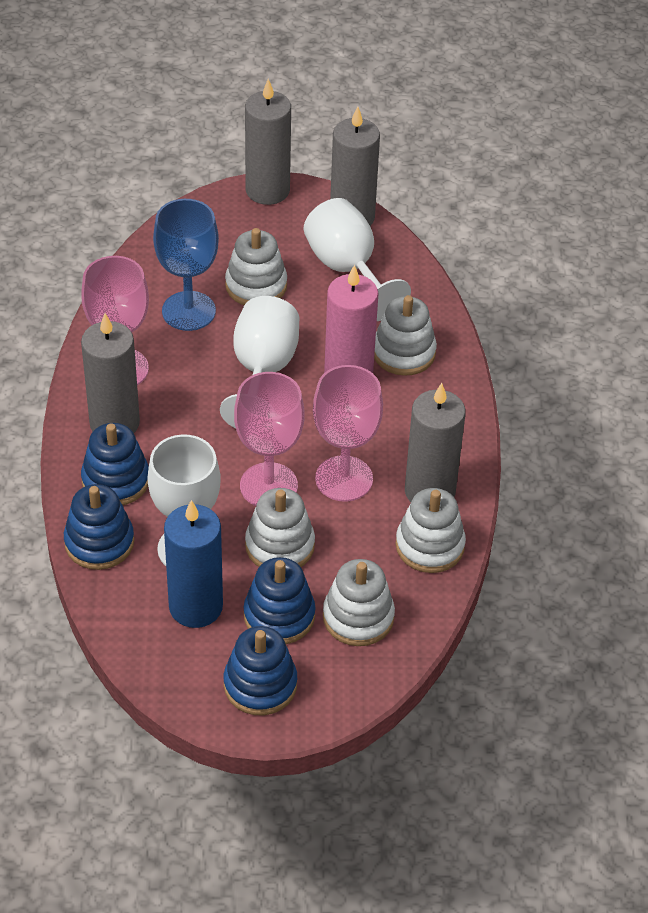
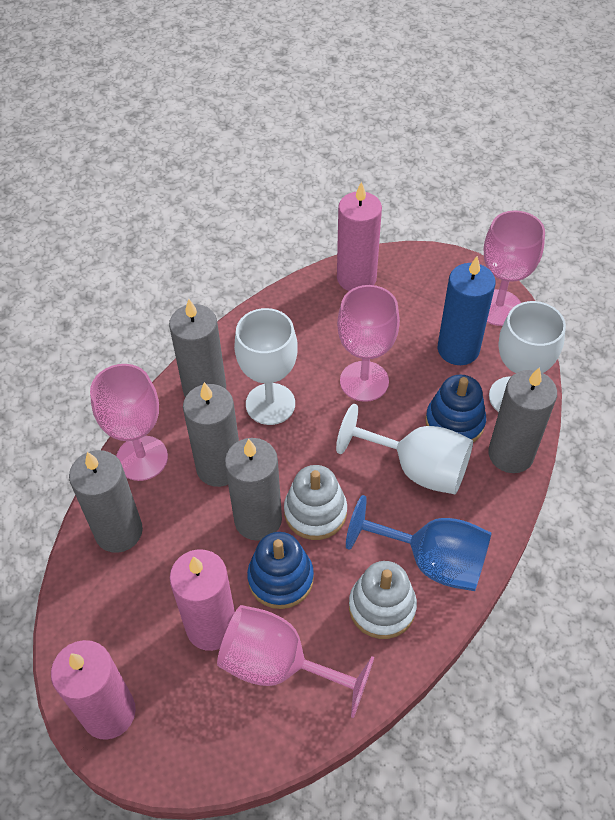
blue stacking toy: 4 -> 2
grey candle: 4 -> 5
pink candle: 1 -> 3
pink goblet: 3 -> 4
white stacking toy: 5 -> 2

